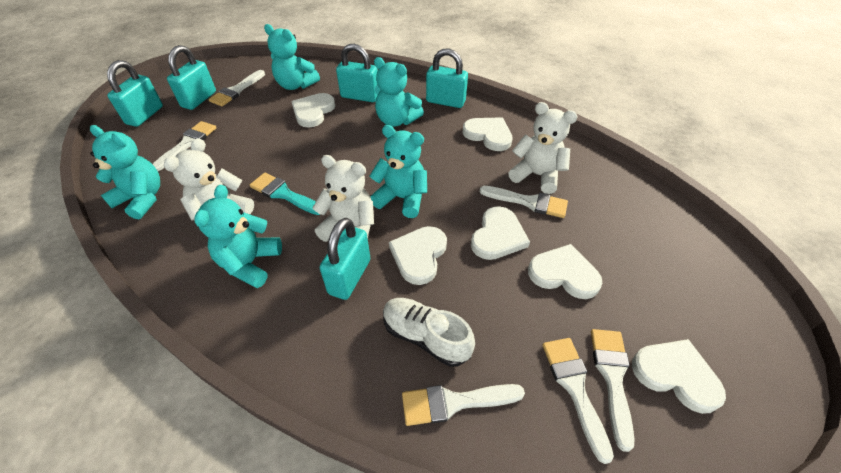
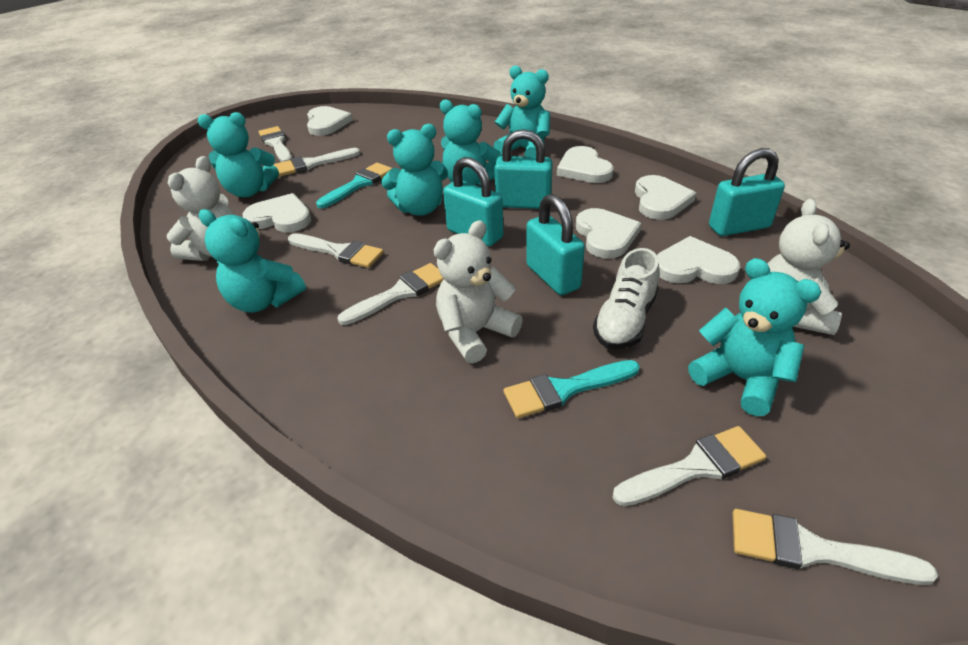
turquoise brush: 1 -> 2
turquoise padlock: 5 -> 4
turquoise teddy bear: 5 -> 6

